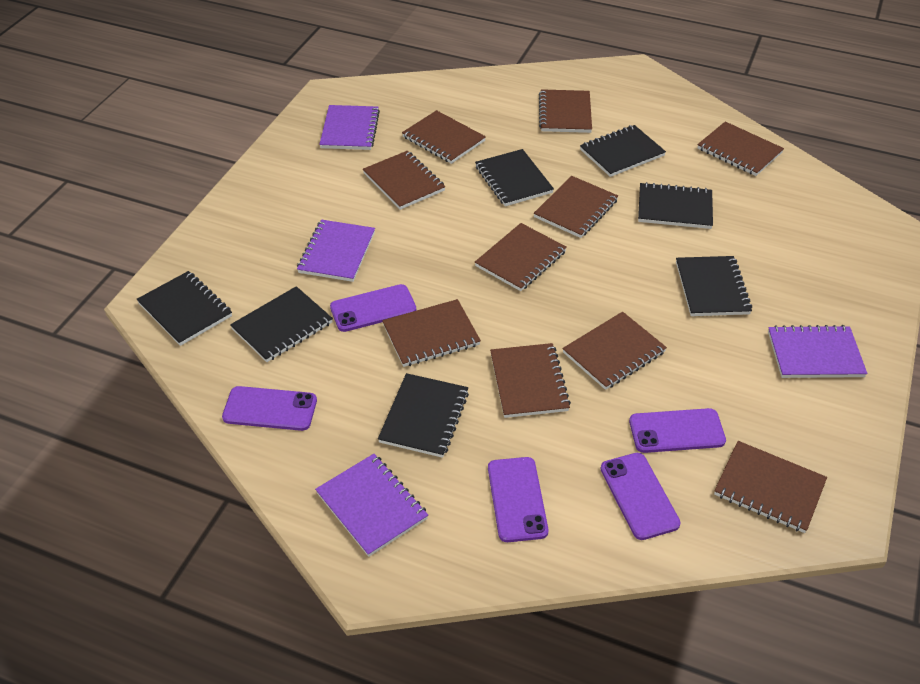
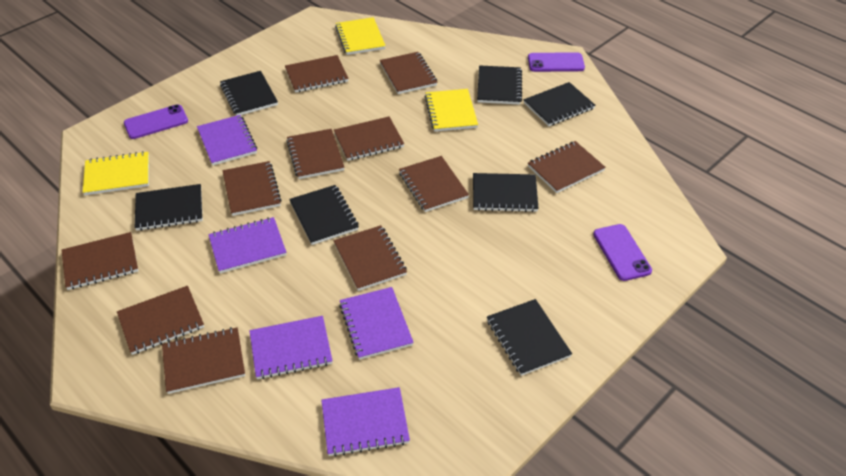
brown notebook: 10 -> 11
purple notebook: 4 -> 5
purple phone: 5 -> 3
yellow notebook: 0 -> 3

